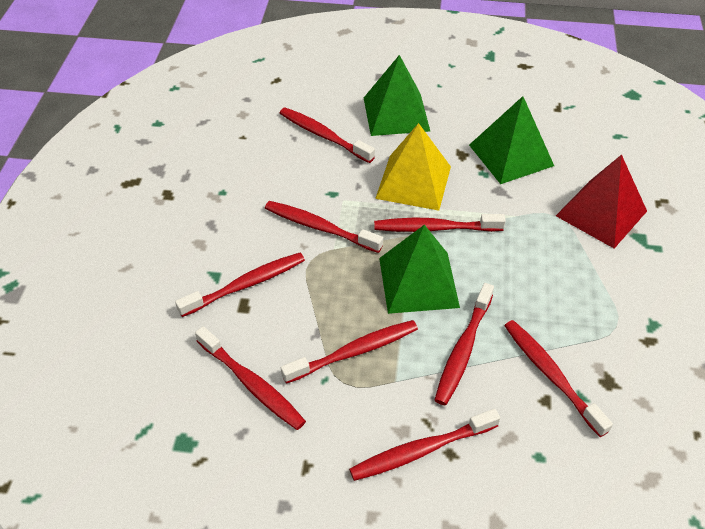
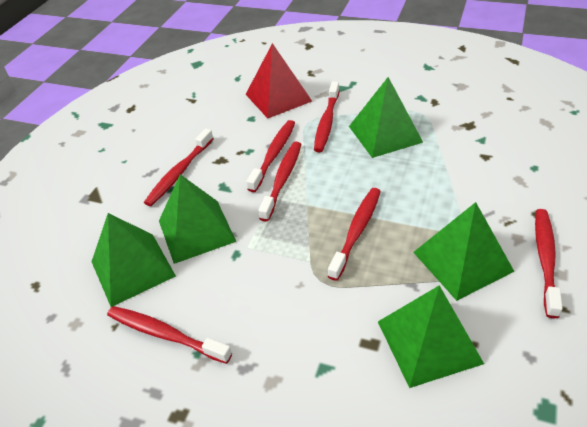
green pyramid: 3 -> 5
red toothbrush: 9 -> 7
yellow pyramid: 1 -> 0

